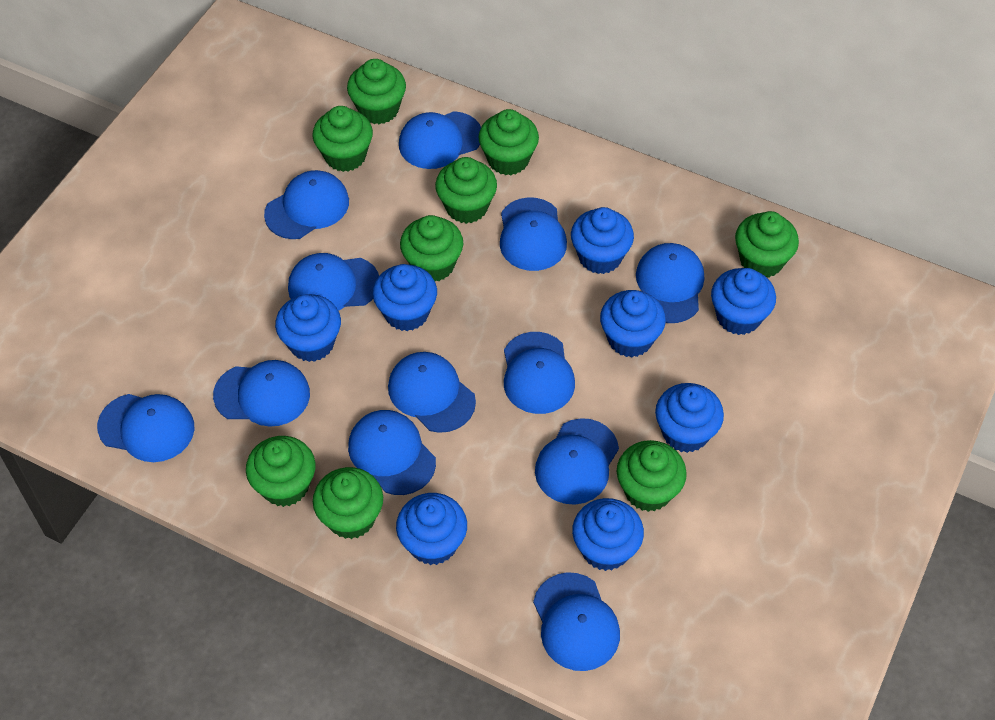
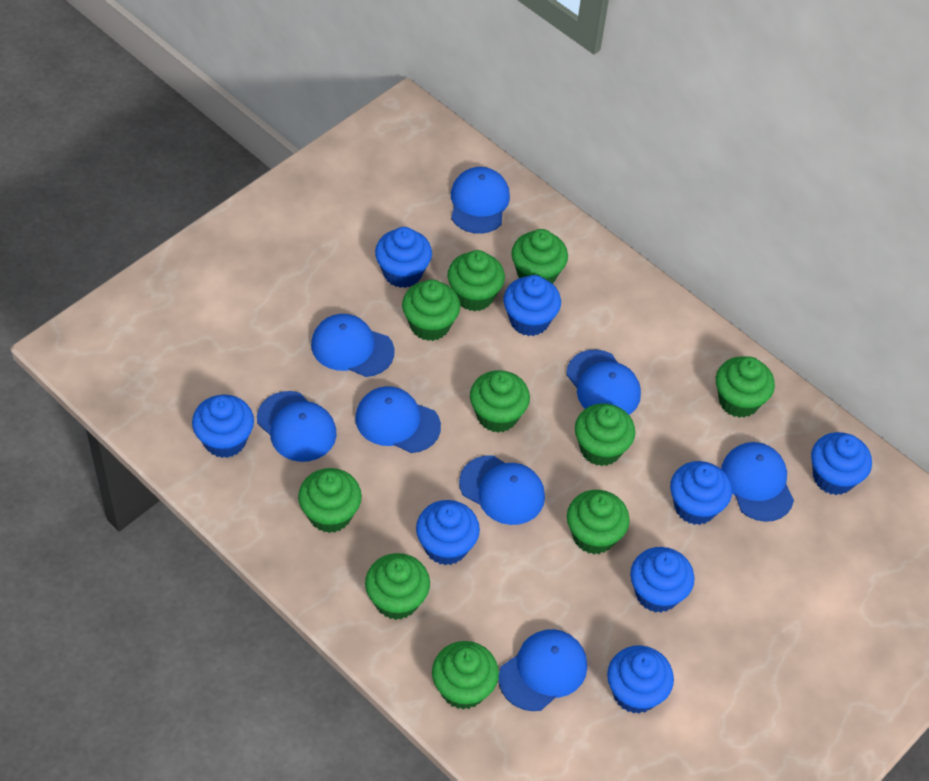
blue cap: 12 -> 8
green cupcake: 9 -> 10

